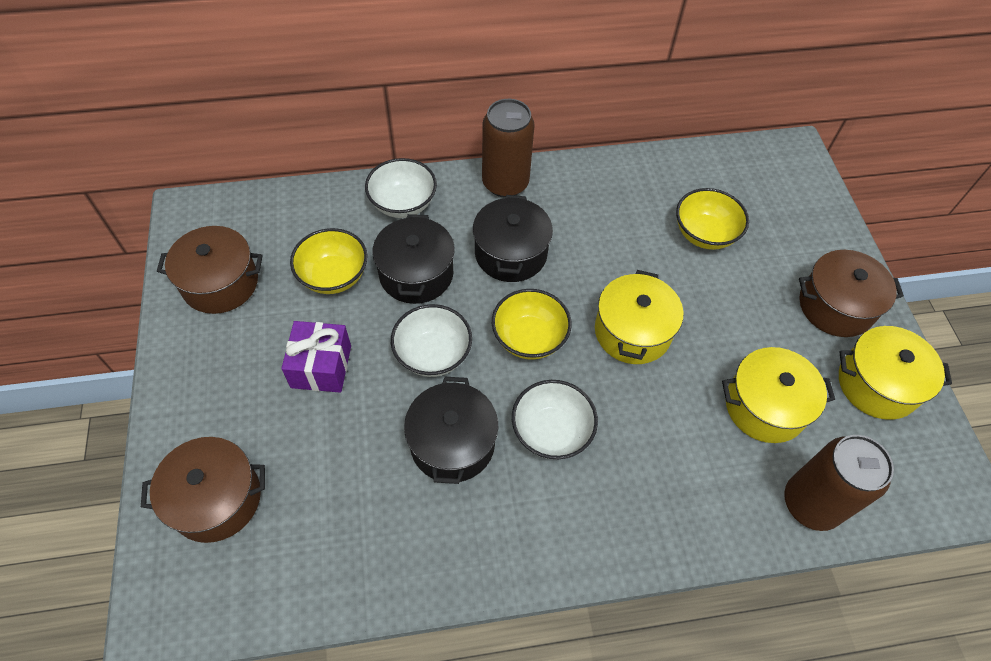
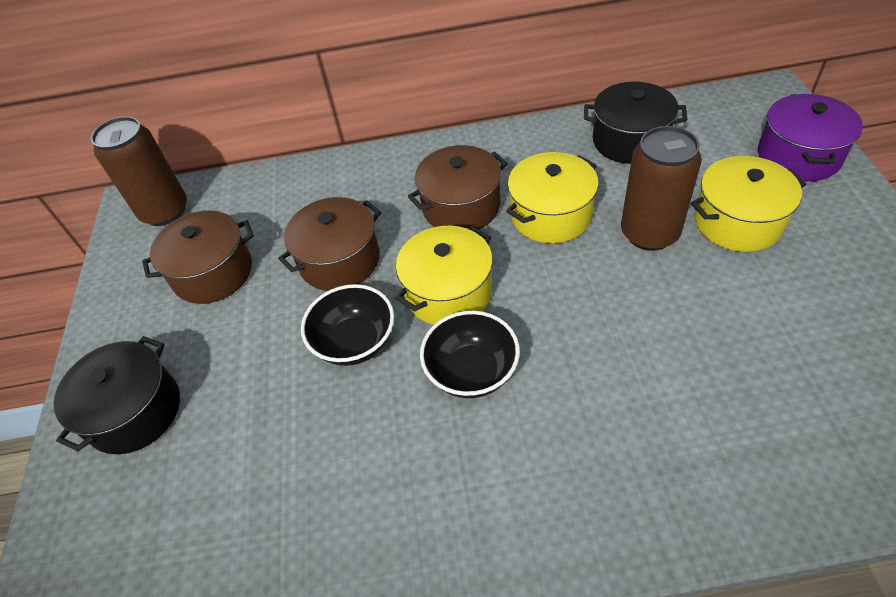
black bowl: 0 -> 2
black pot: 3 -> 2
purple gift: 1 -> 0
purple pot: 0 -> 1
white bowl: 3 -> 0
yellow bowl: 3 -> 0

